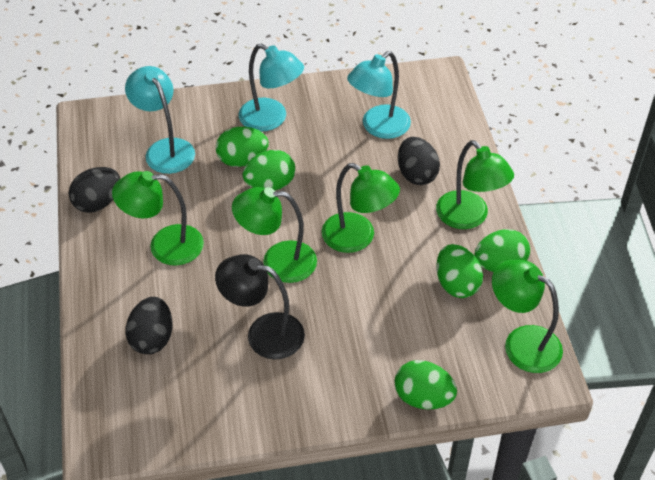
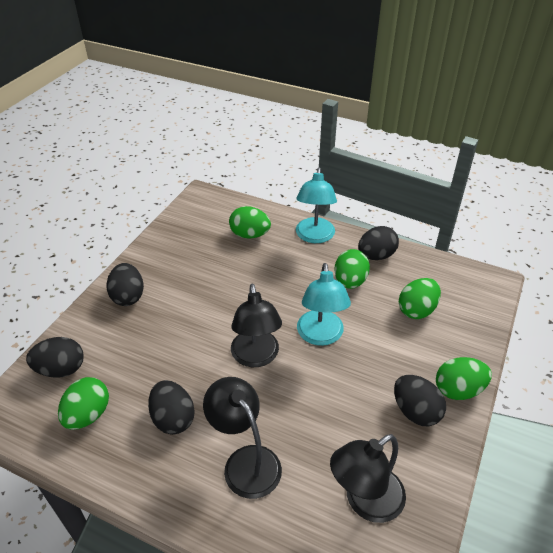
black egg: 3 -> 5
black lamp: 1 -> 3
green lamp: 5 -> 0
turquoise lamp: 3 -> 2

